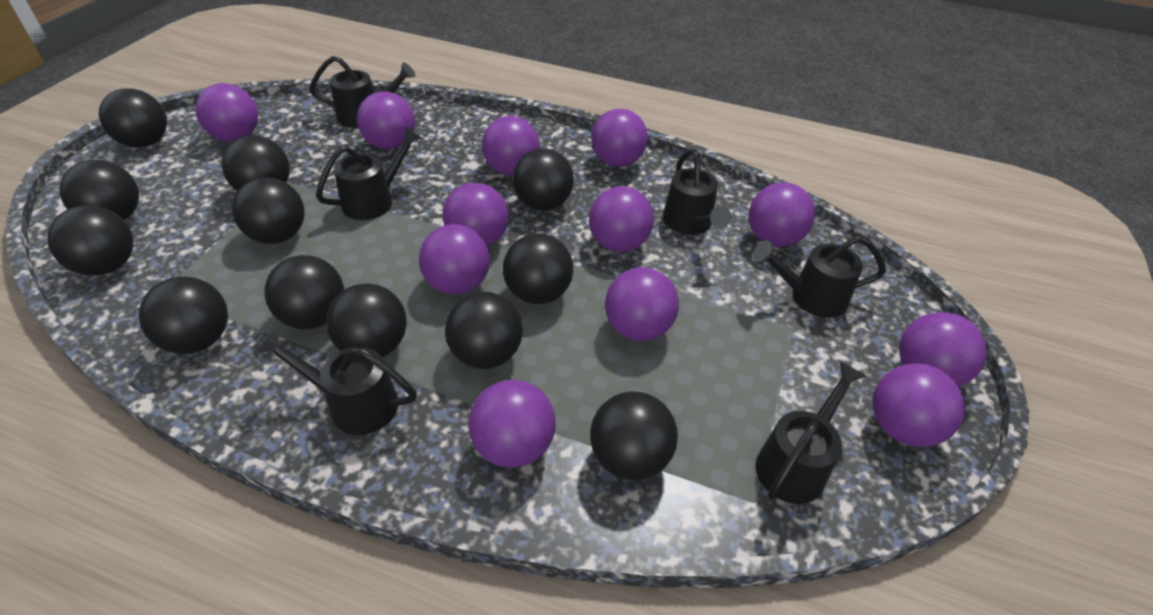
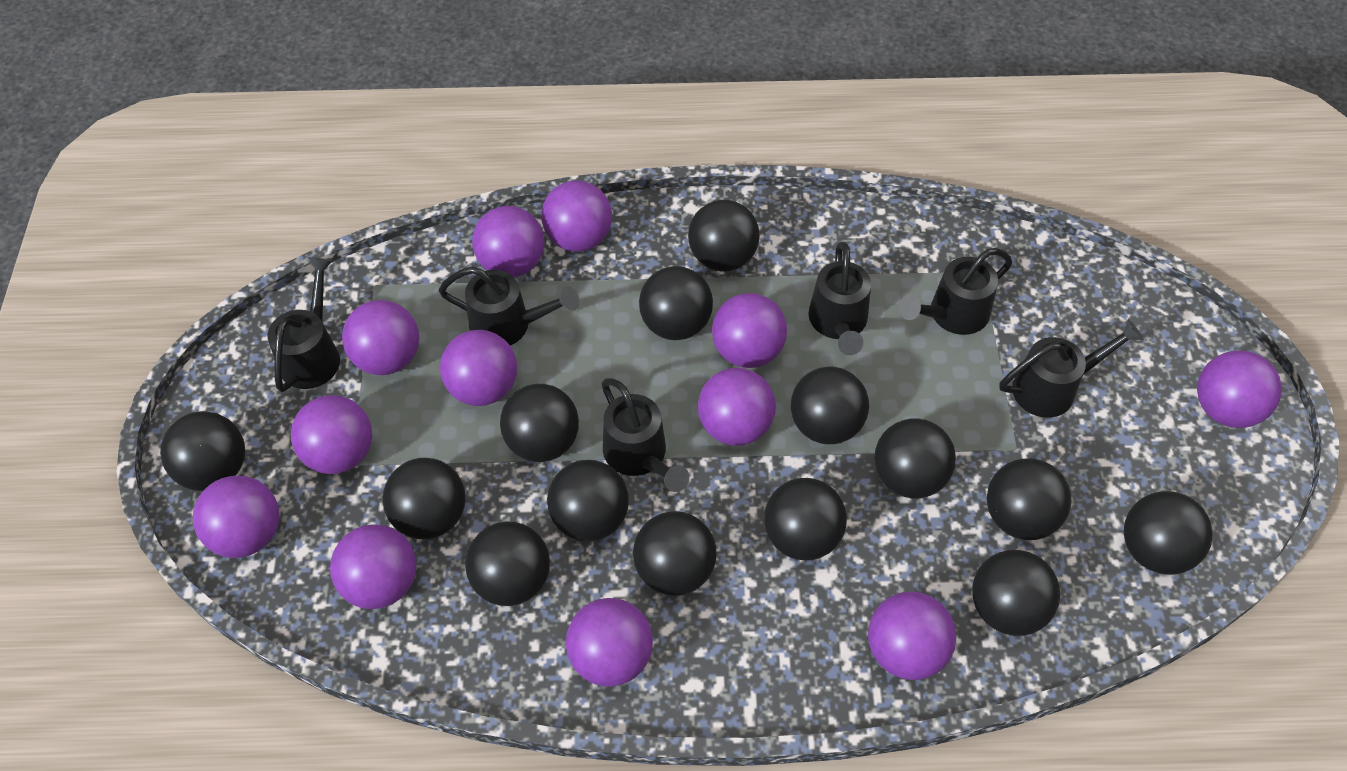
black ball: 12 -> 14

